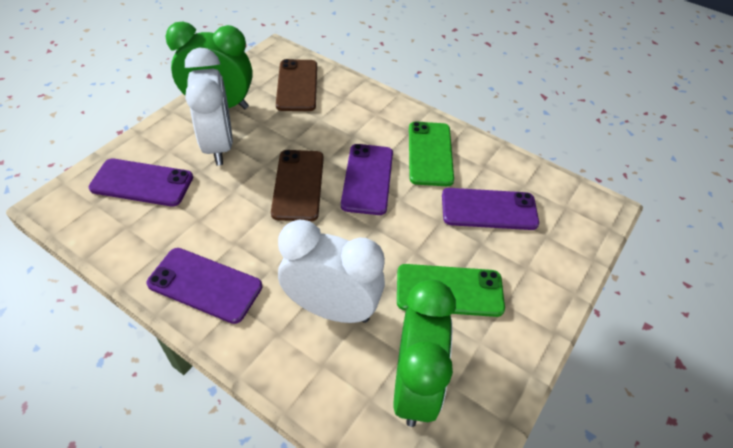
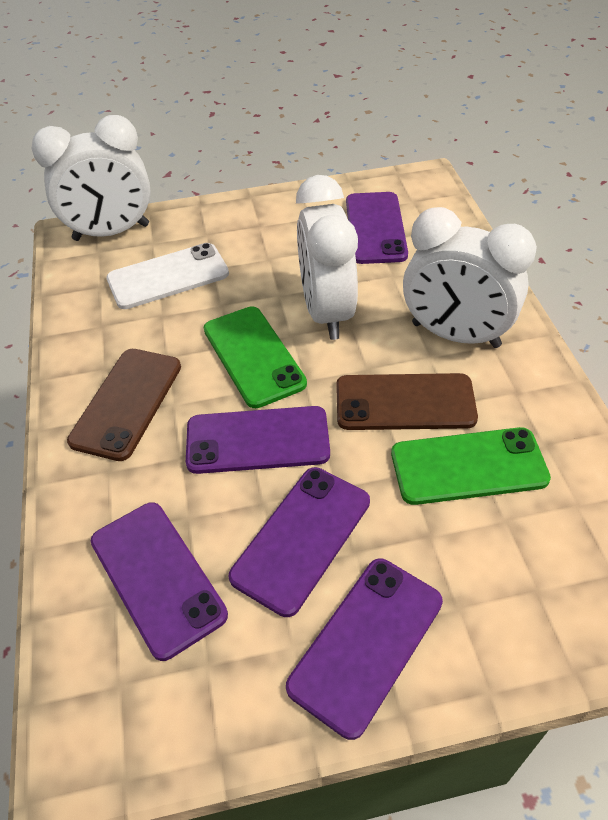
green clock: 2 -> 0
purple phone: 4 -> 5
white clock: 2 -> 3
white phone: 0 -> 1

